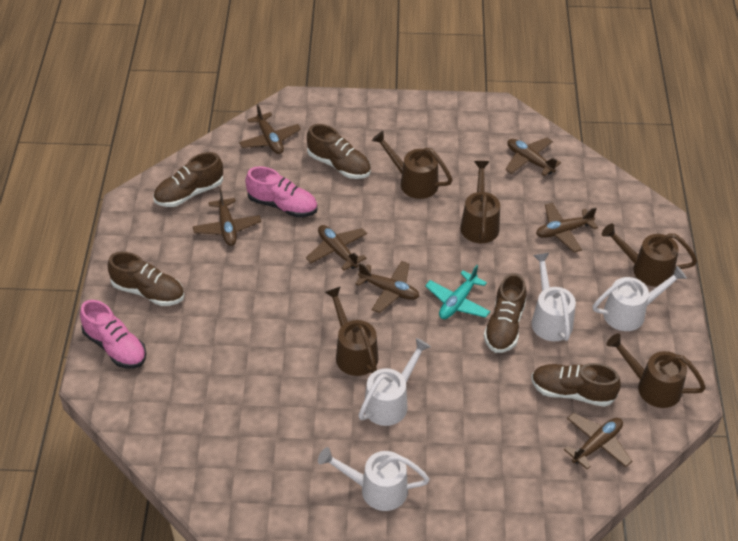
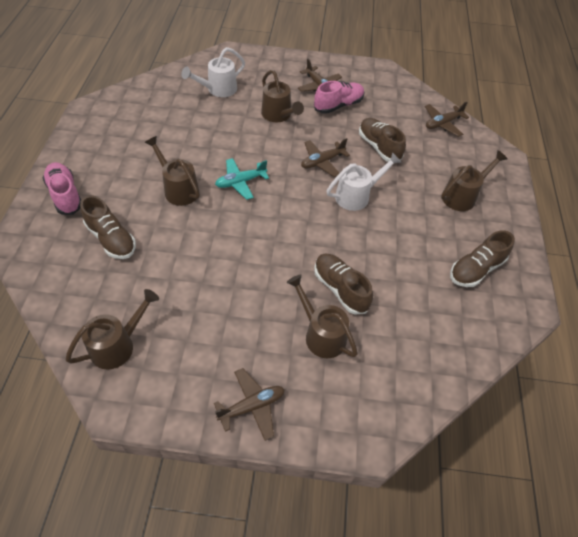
brown plane: 7 -> 4
brown shoe: 5 -> 4
white watering can: 4 -> 2

